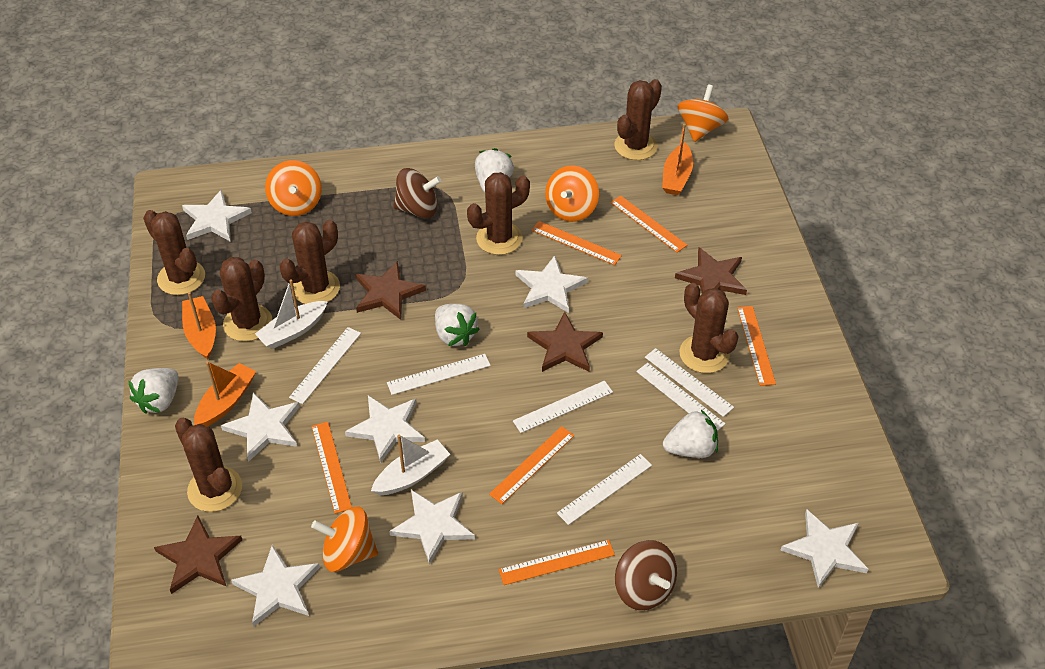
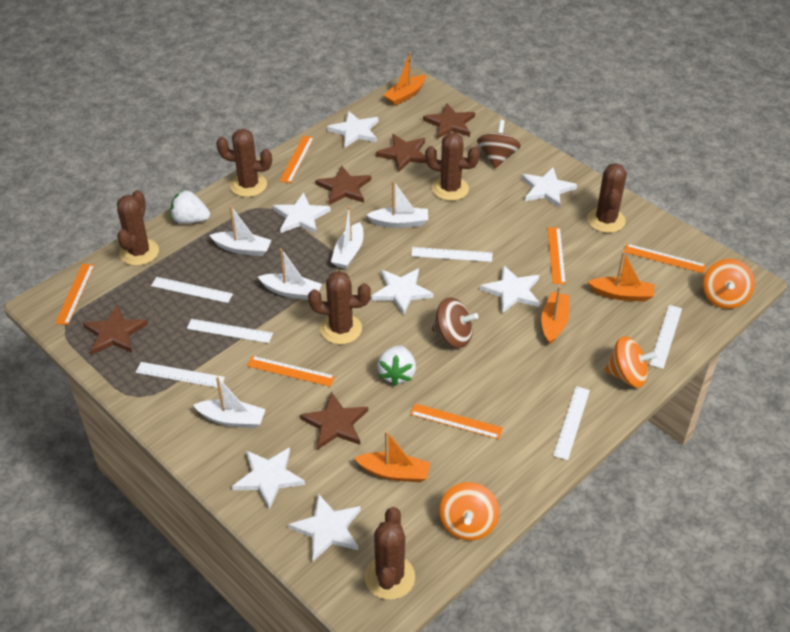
brown cactus: 7 -> 6
brown star: 4 -> 5
orange boat: 3 -> 4
orange spinning top: 4 -> 3
white boat: 2 -> 5
white strawberry: 4 -> 2

